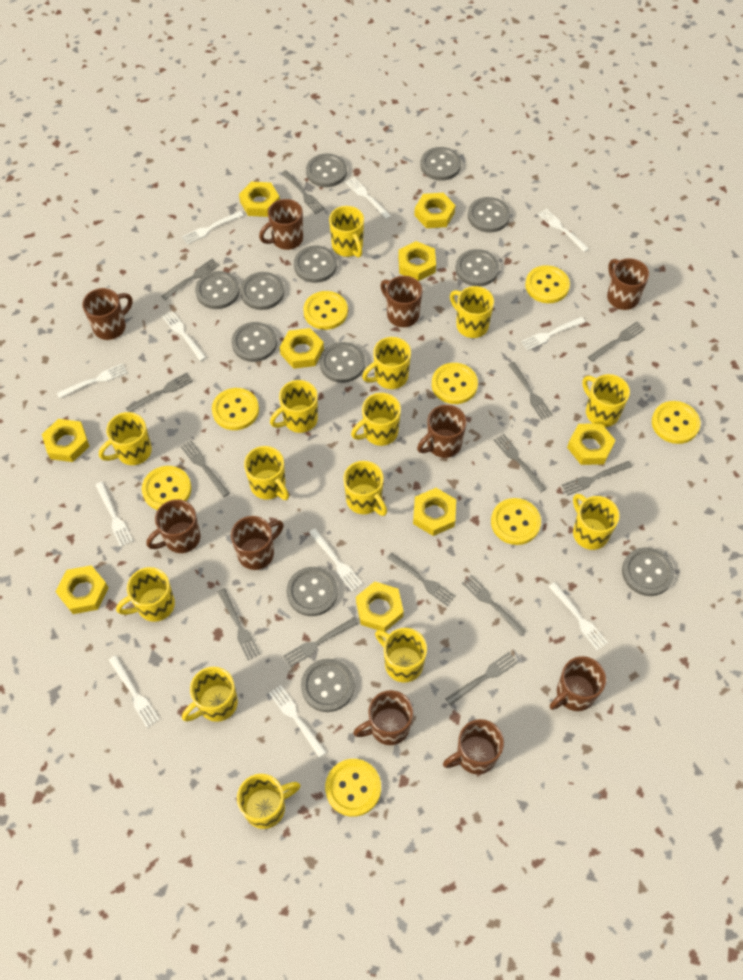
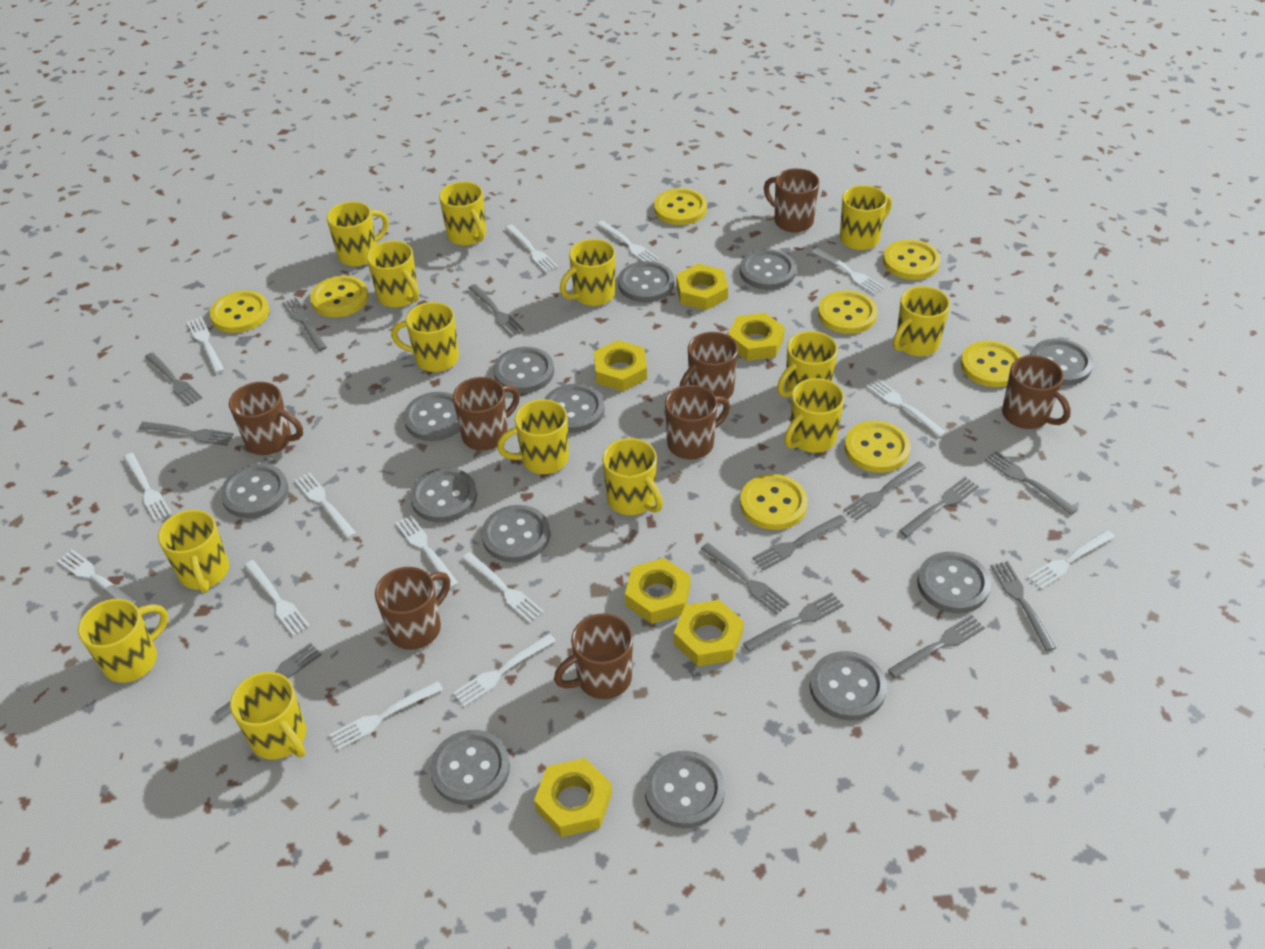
brown mug: 10 -> 8
grey button: 12 -> 13
white fork: 11 -> 14
yellow nut: 9 -> 6

